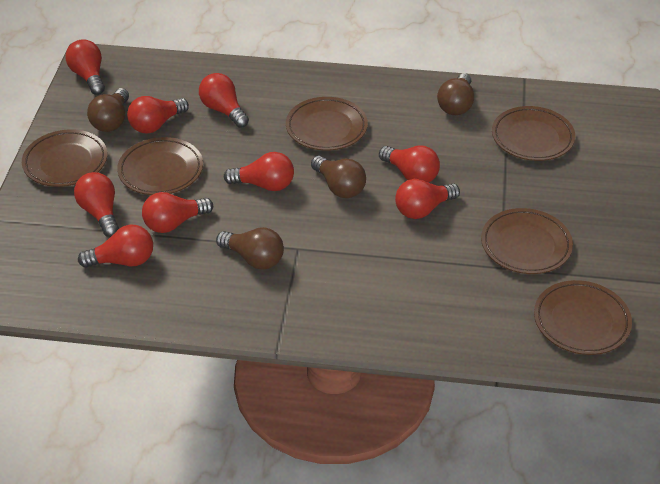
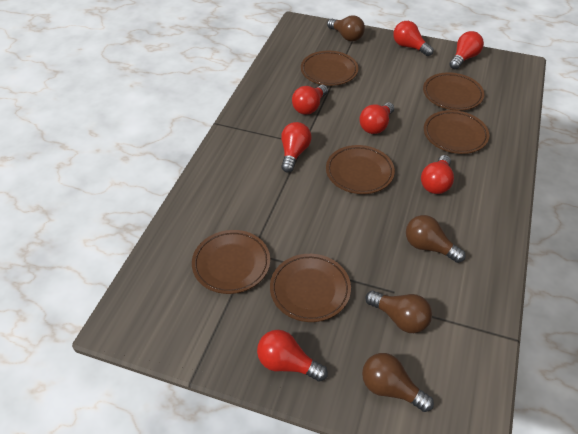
red light bulb: 9 -> 7

